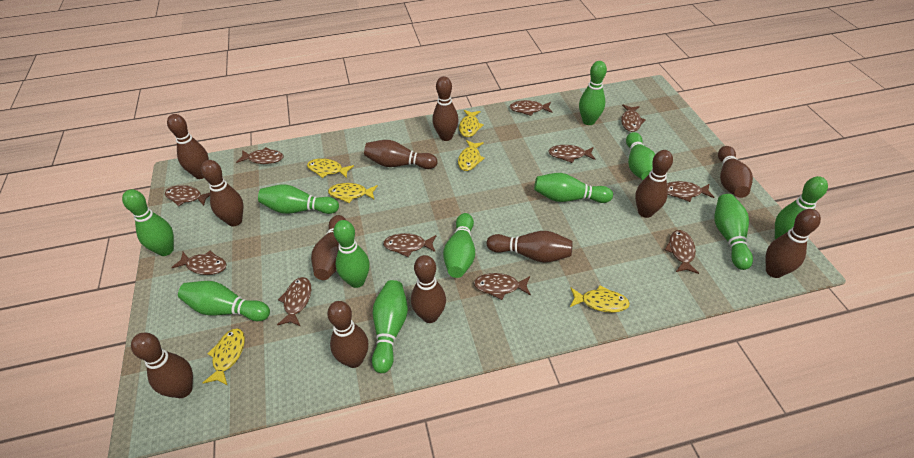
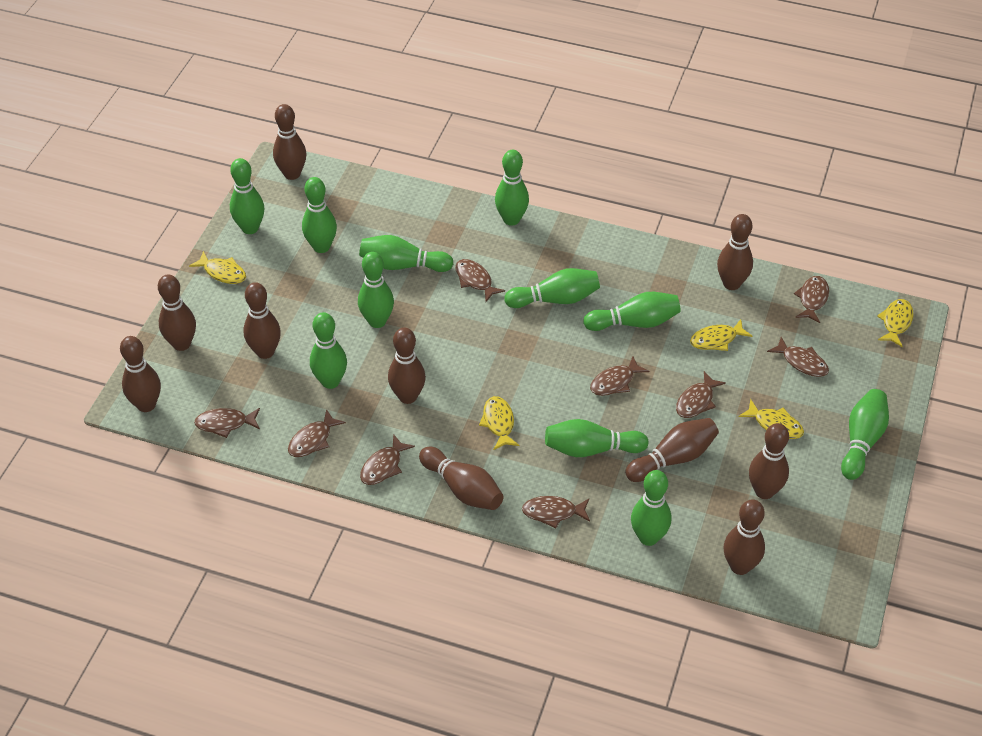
brown bowling pin: 12 -> 10
brown fish: 11 -> 9
yellow fish: 6 -> 5

